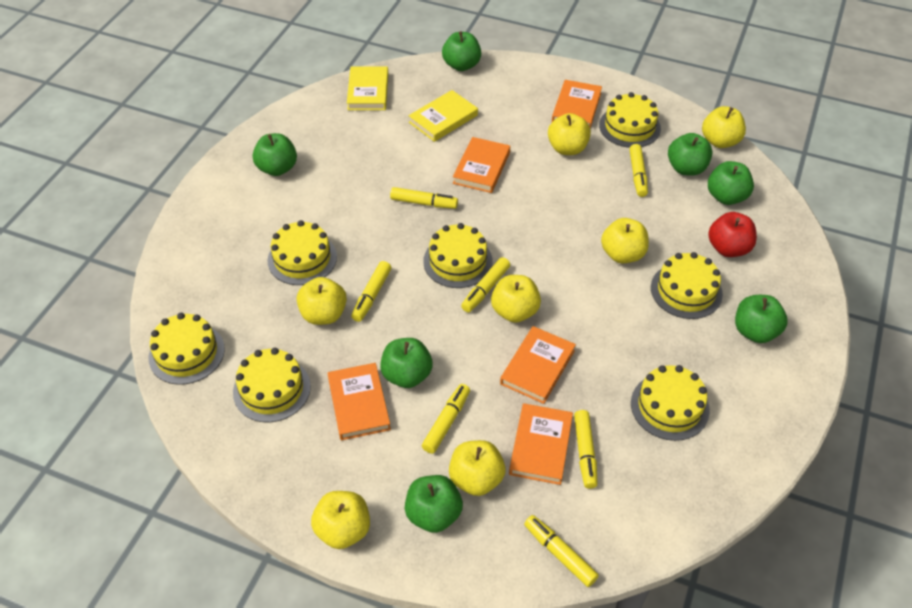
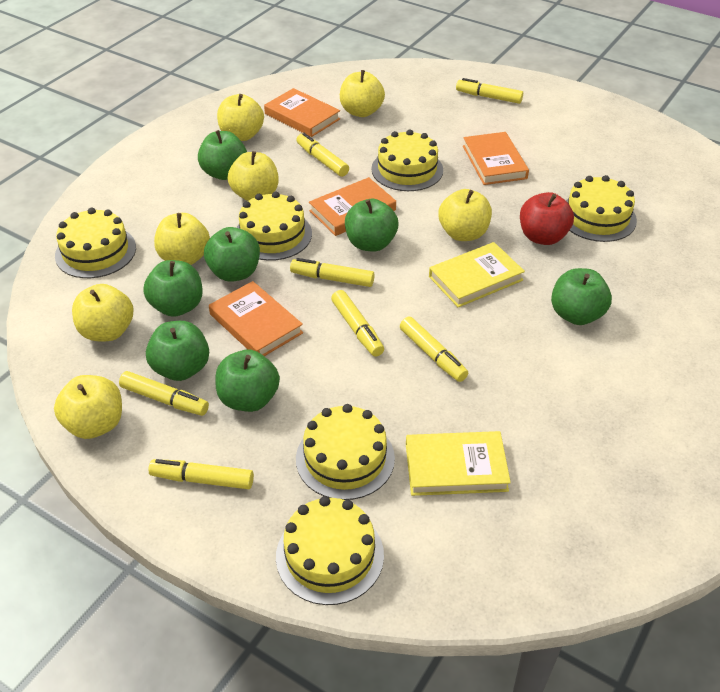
orange book: 5 -> 4
yellow cake: 7 -> 6

